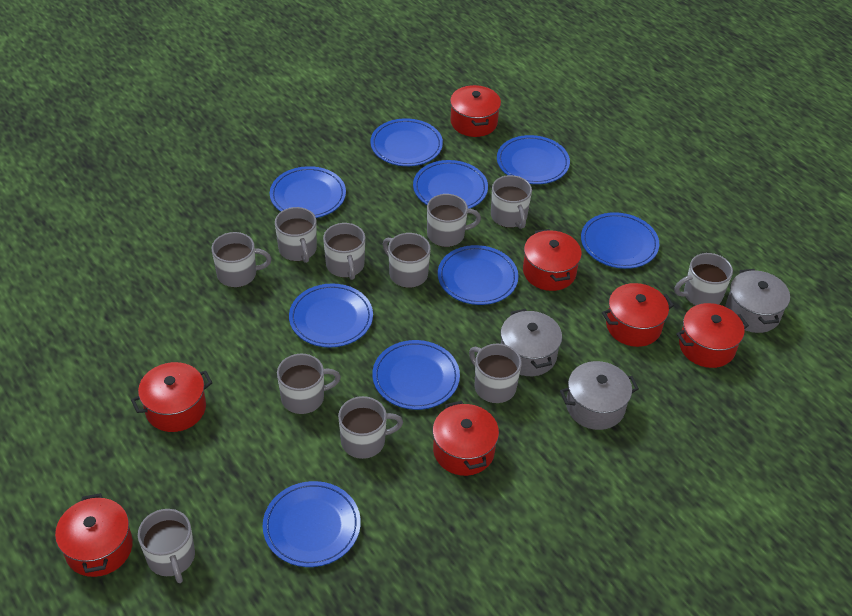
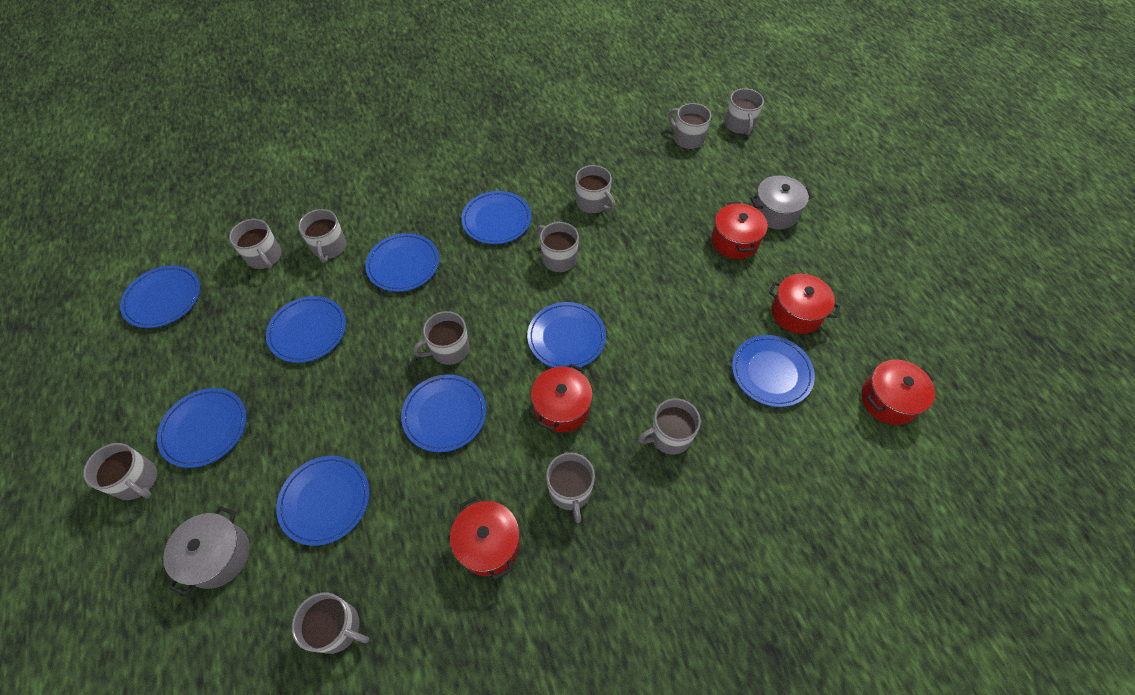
grey pot: 3 -> 2
red pot: 7 -> 5

